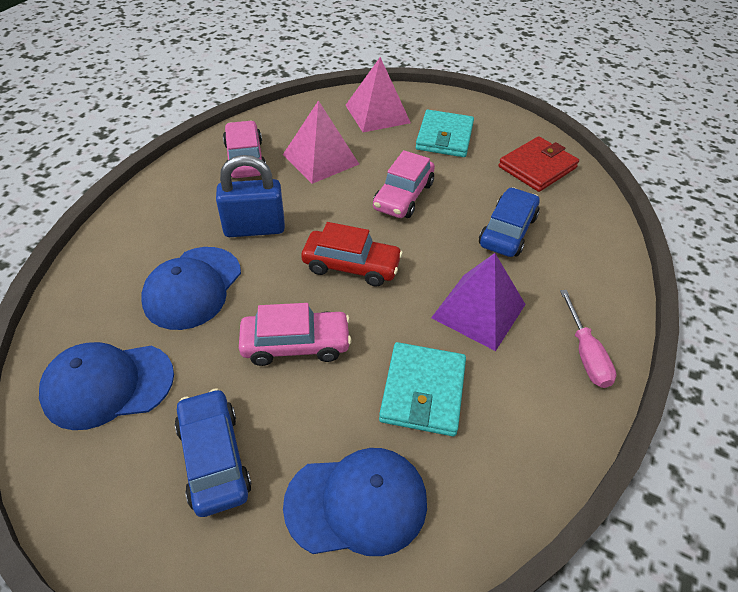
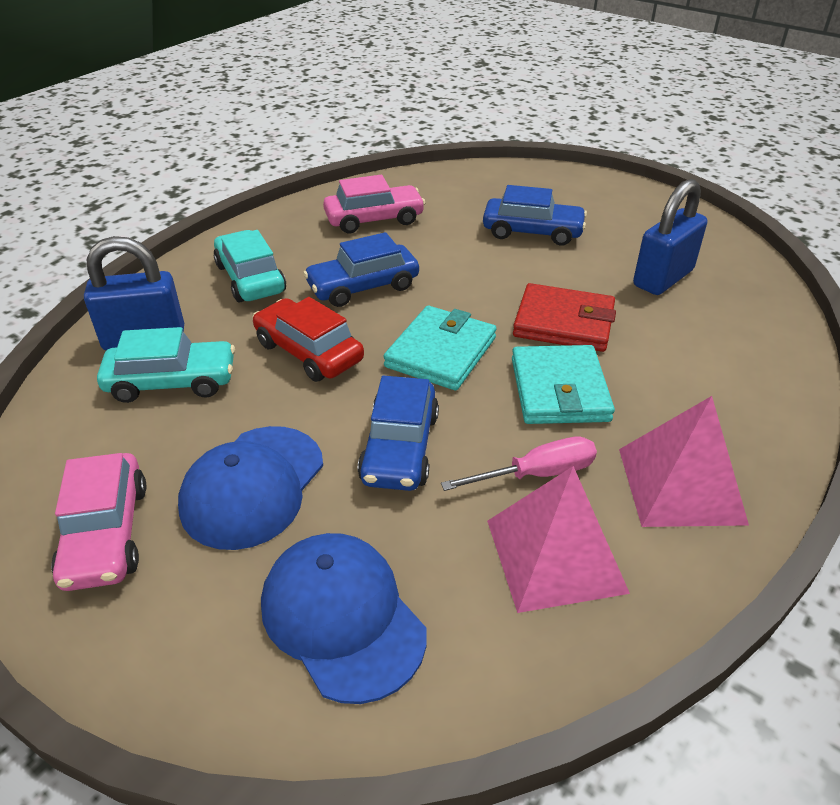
blue cap: 3 -> 2
blue car: 2 -> 3
blue padlock: 1 -> 2
pink car: 3 -> 2
purple pyramid: 1 -> 0
turquoise car: 0 -> 2

